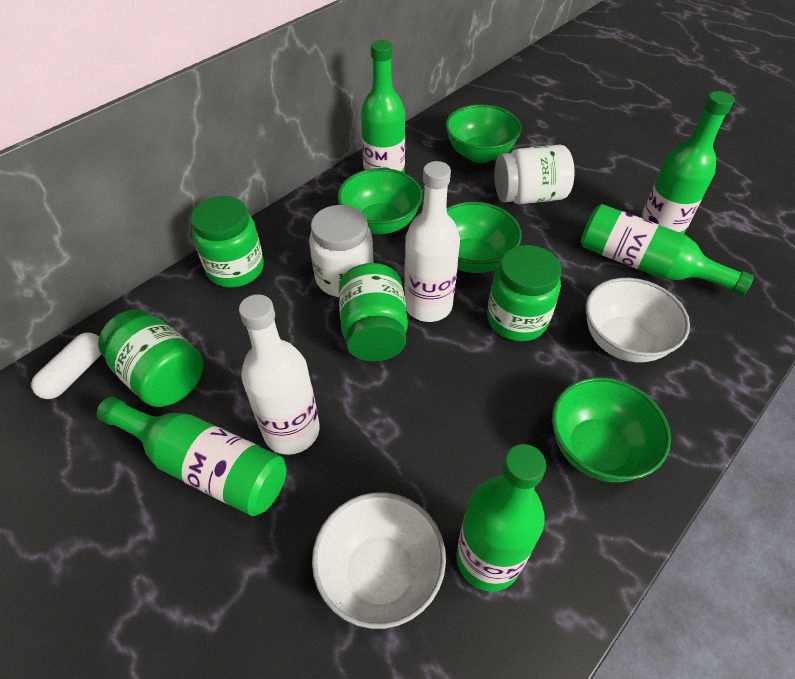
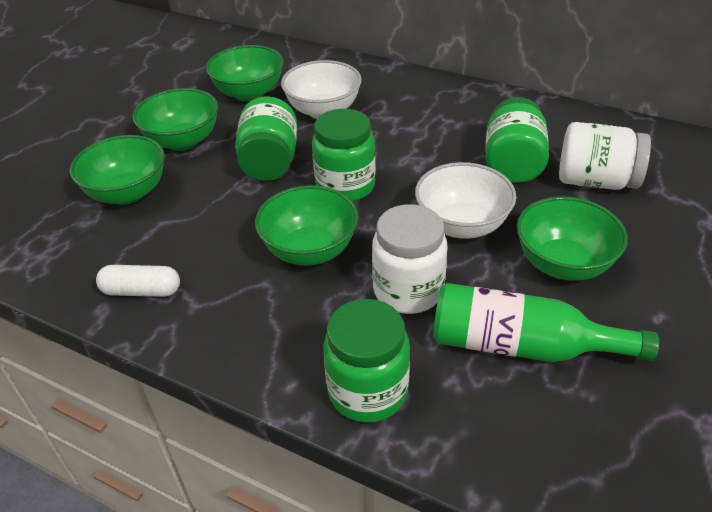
green bottle: 5 -> 1
green bowl: 4 -> 5
white bottle: 2 -> 0

